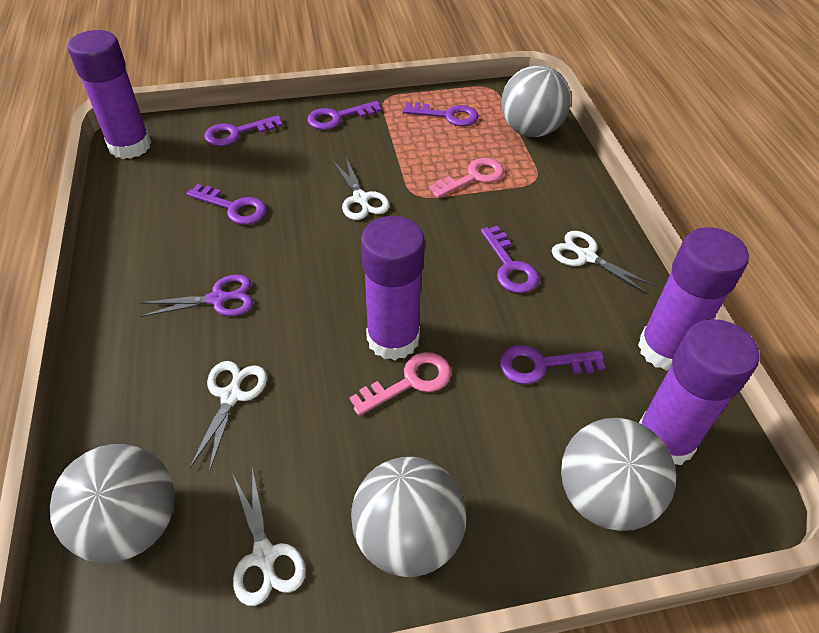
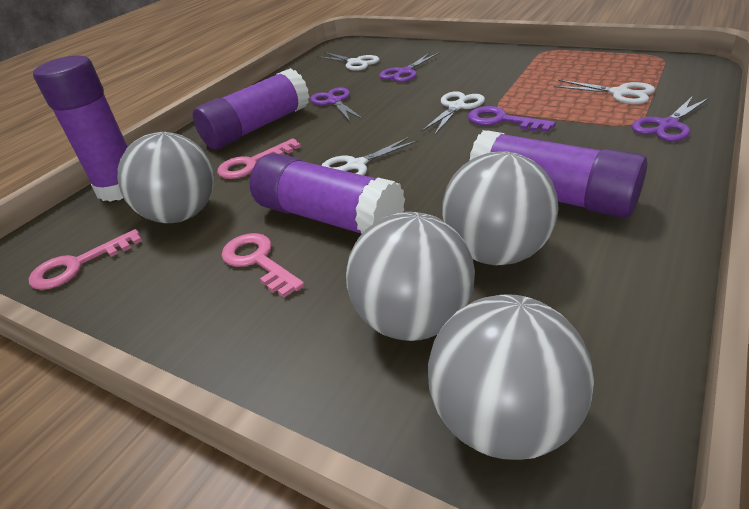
pink key: 2 -> 3
purple key: 6 -> 1
purple scissors: 1 -> 3

